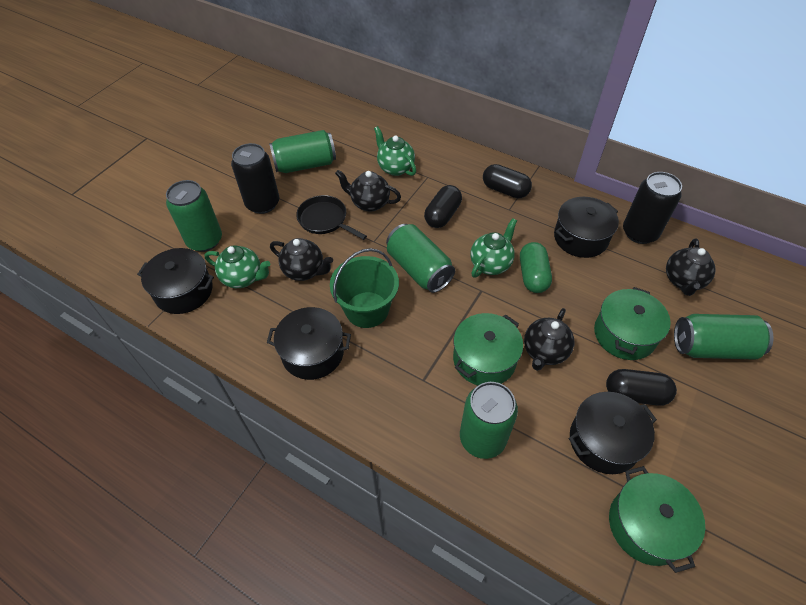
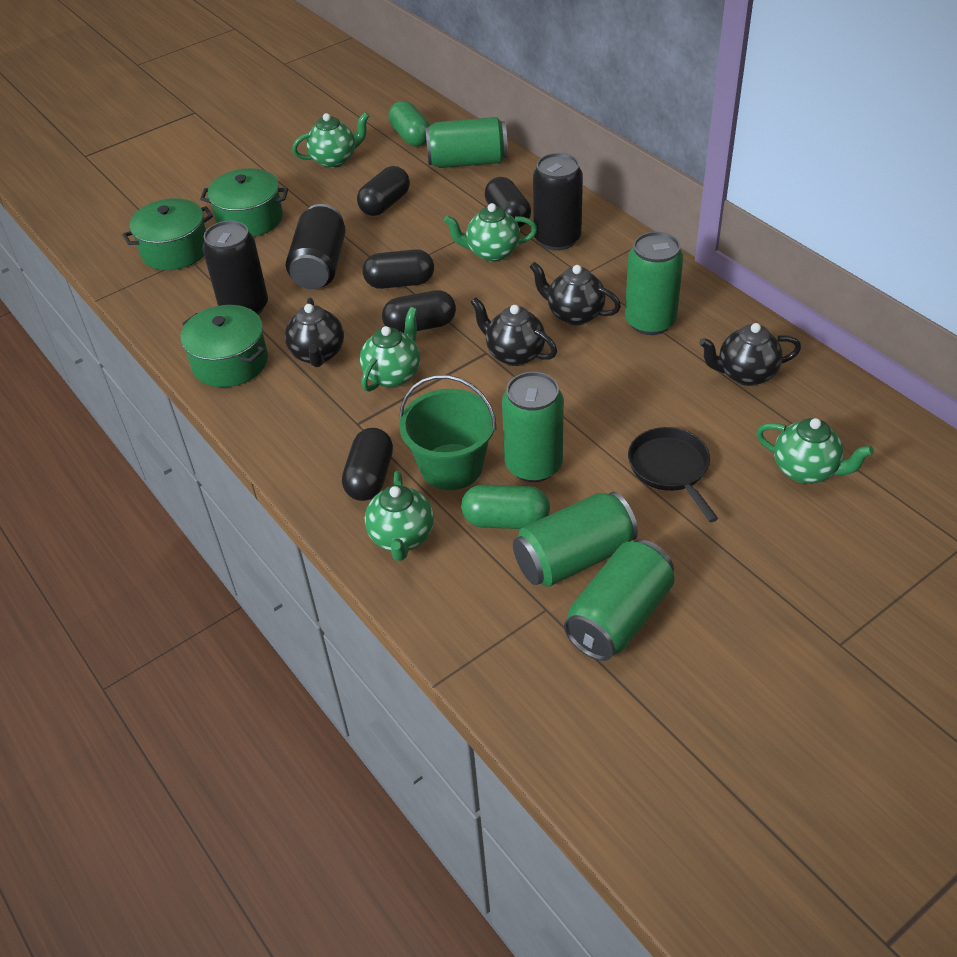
black can: 2 -> 3
black capsule: 3 -> 5
black pot: 4 -> 0
green capsule: 1 -> 2
green teapot: 3 -> 5

